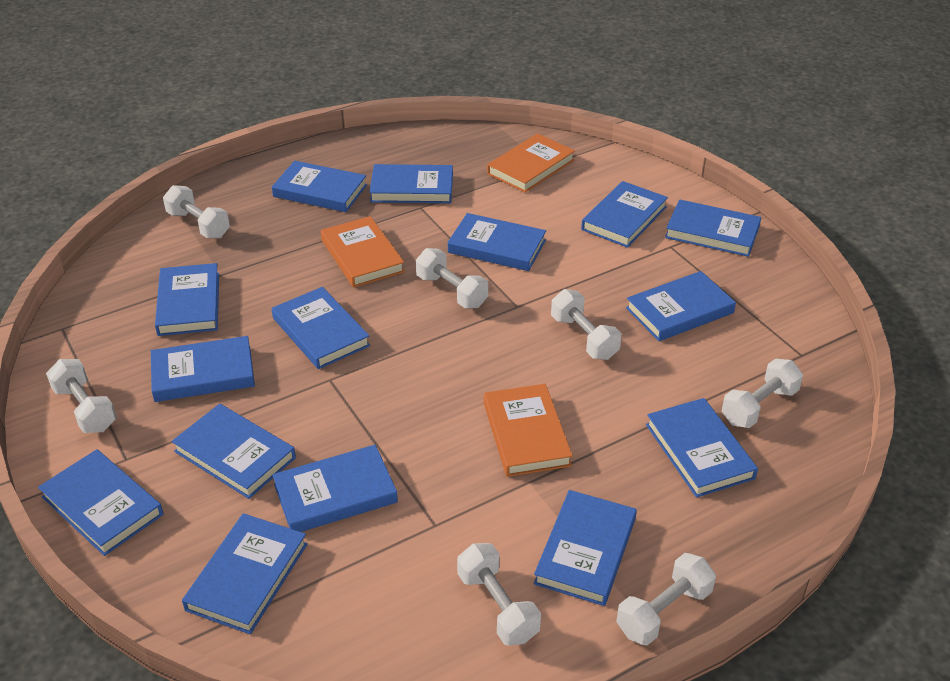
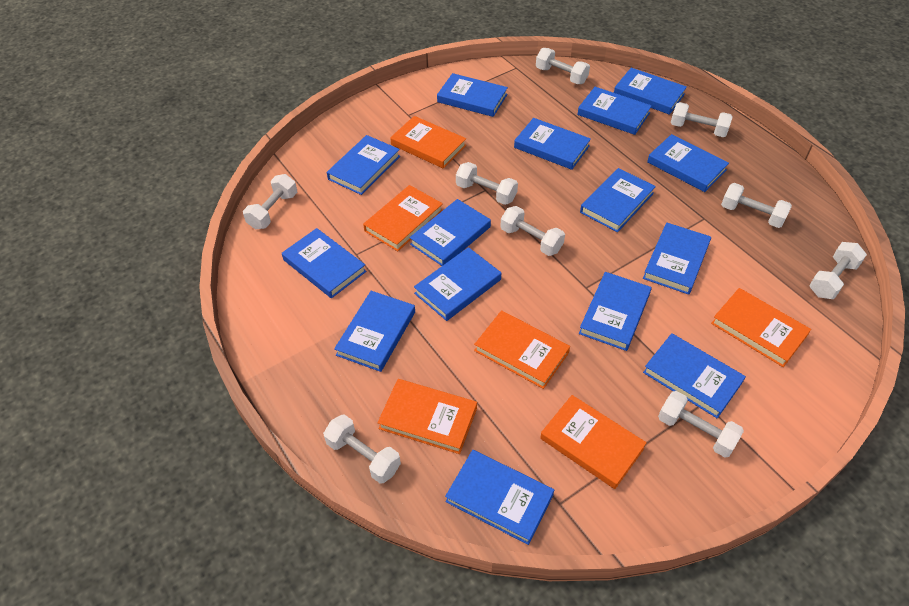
orange book: 3 -> 6
white dumbbell: 7 -> 9

